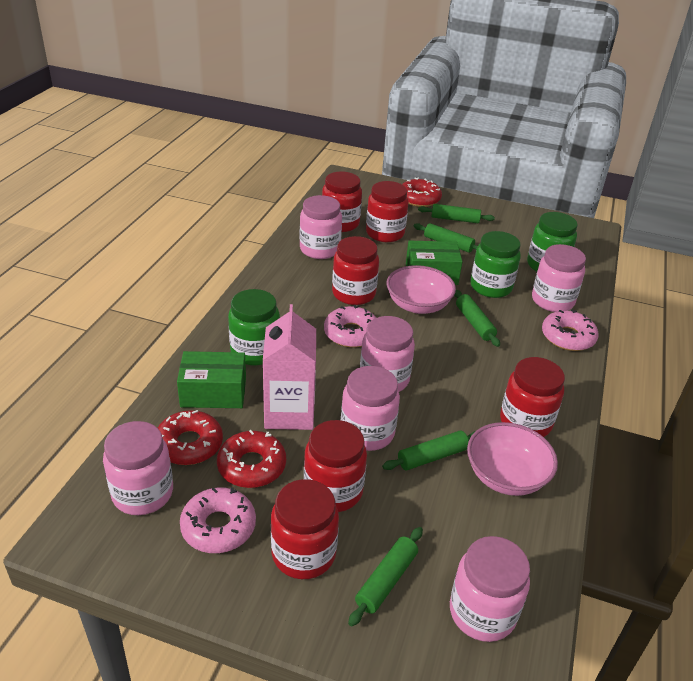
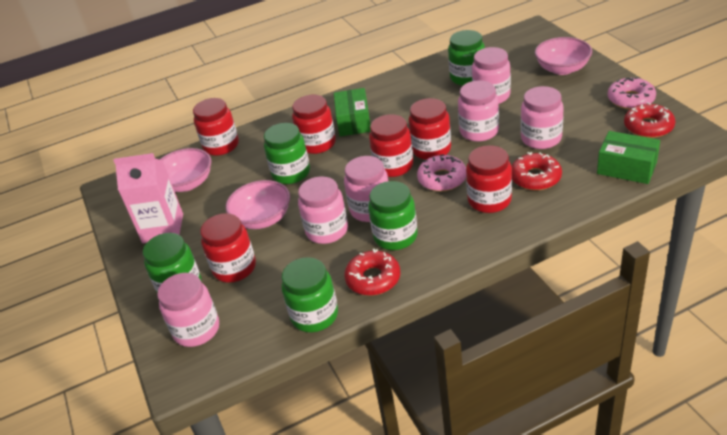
green jar: 3 -> 5
green rolling pin: 5 -> 0
pink bowl: 2 -> 3
pink donut: 3 -> 2

